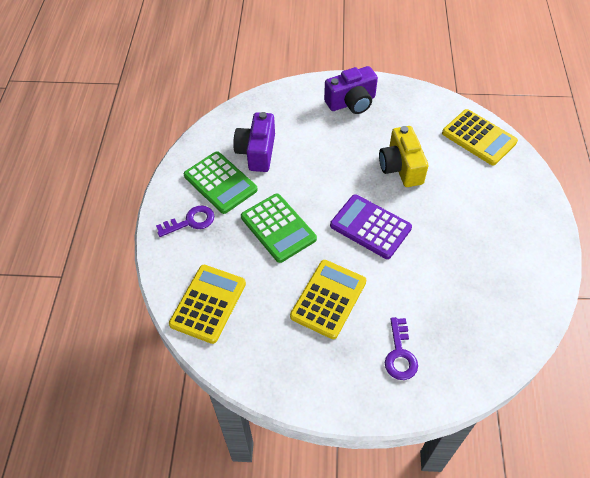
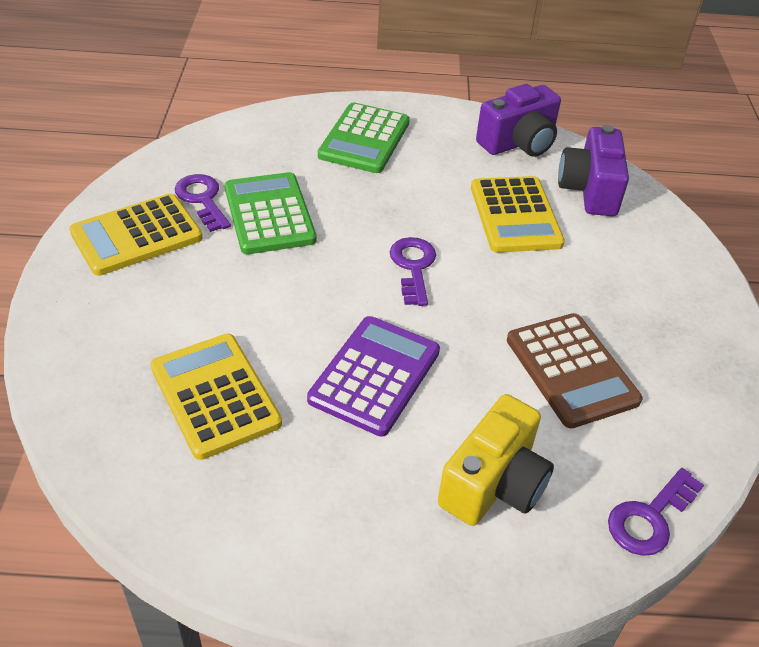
brown calculator: 0 -> 1
purple key: 2 -> 3

